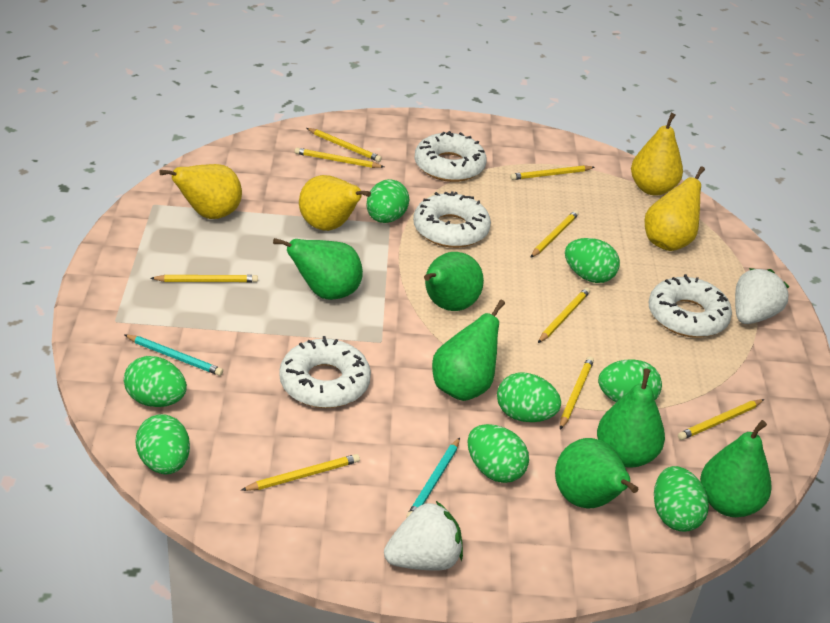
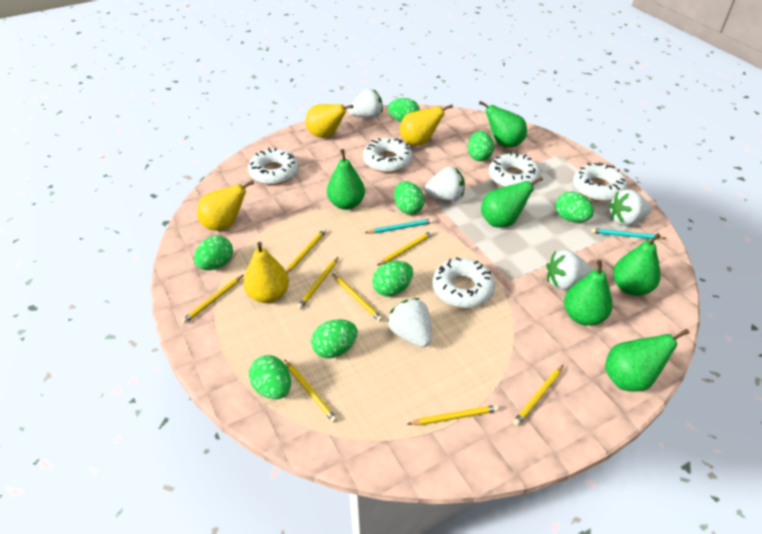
white donut: 4 -> 5
white strawberry: 2 -> 5
yellow pencil: 9 -> 8

